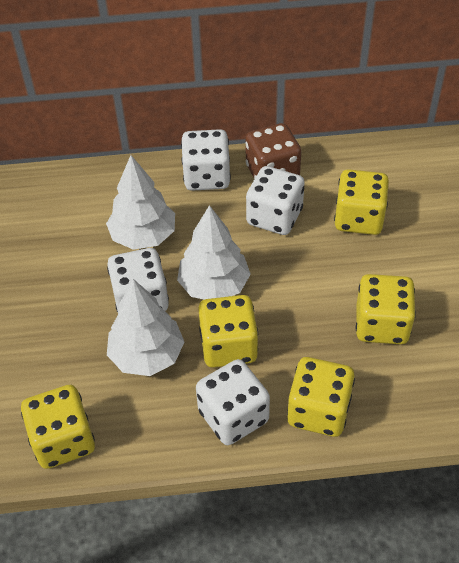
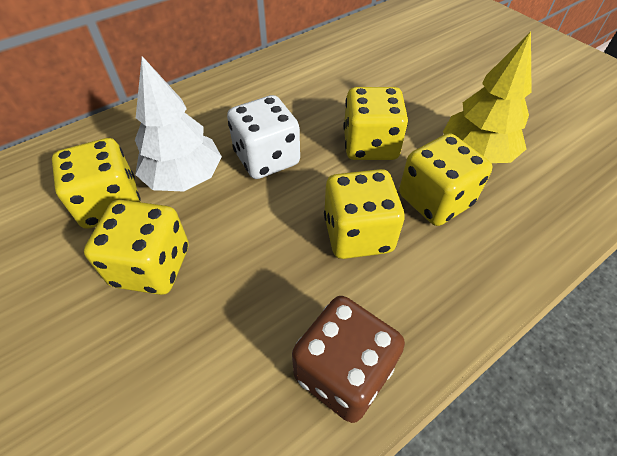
white dice: 4 -> 1
white tree: 3 -> 1
yellow tree: 0 -> 1

